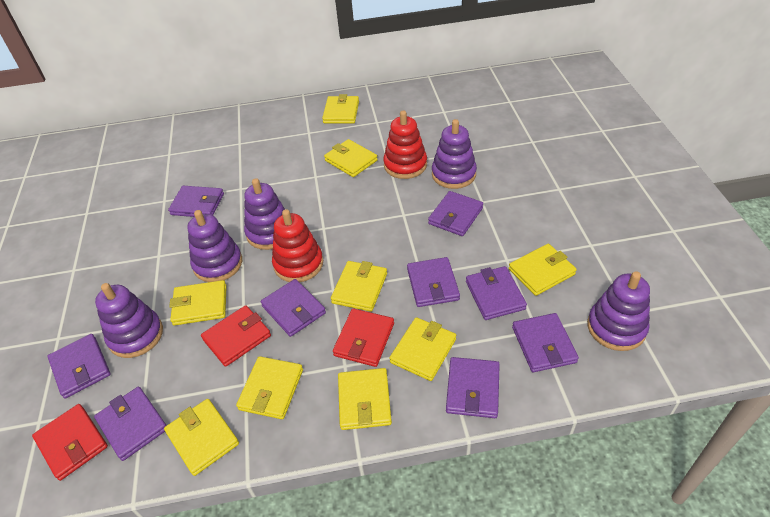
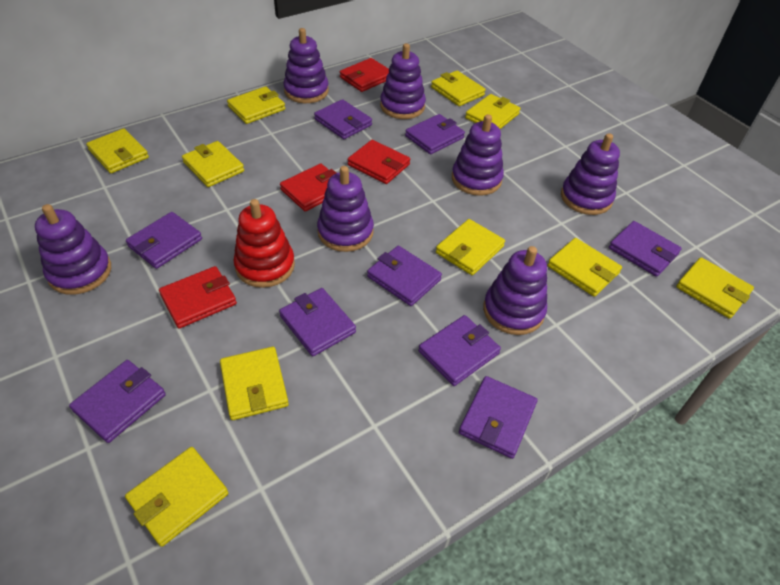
purple stacking toy: 5 -> 7
red stacking toy: 2 -> 1
red wallet: 3 -> 4
yellow wallet: 9 -> 10

